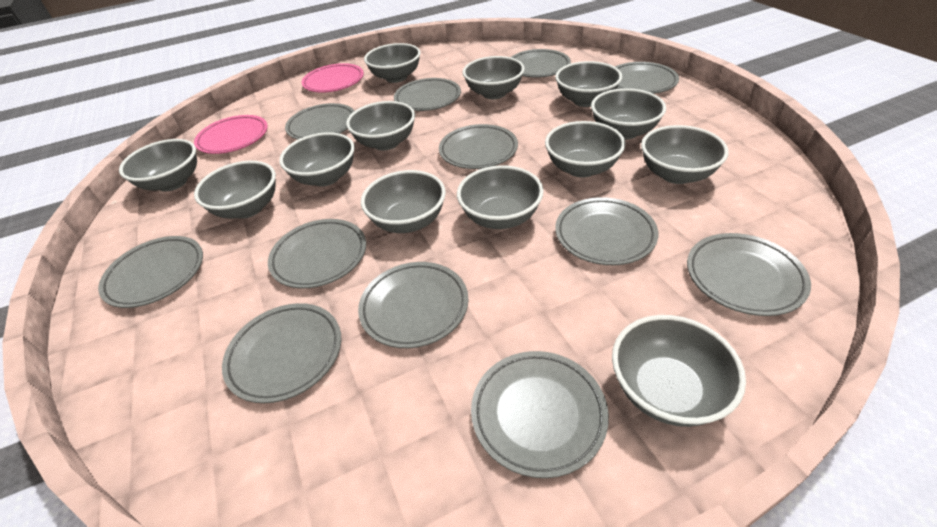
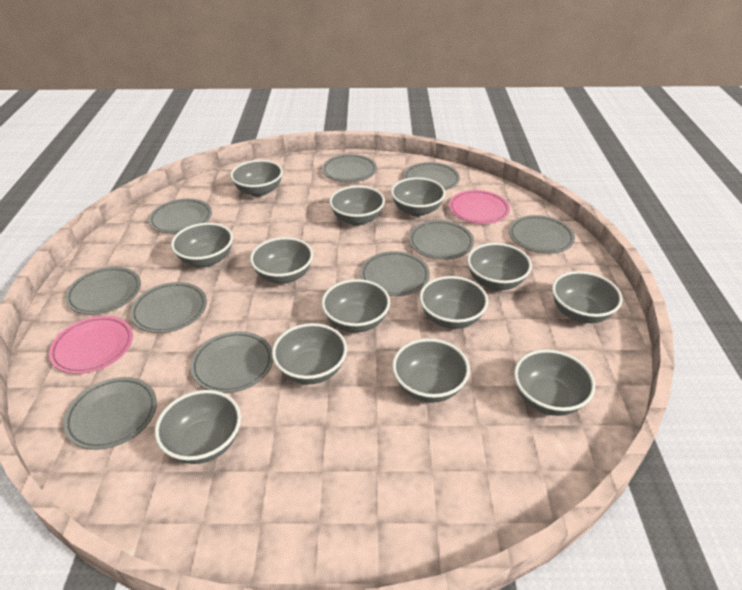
grey plate: 12 -> 10

